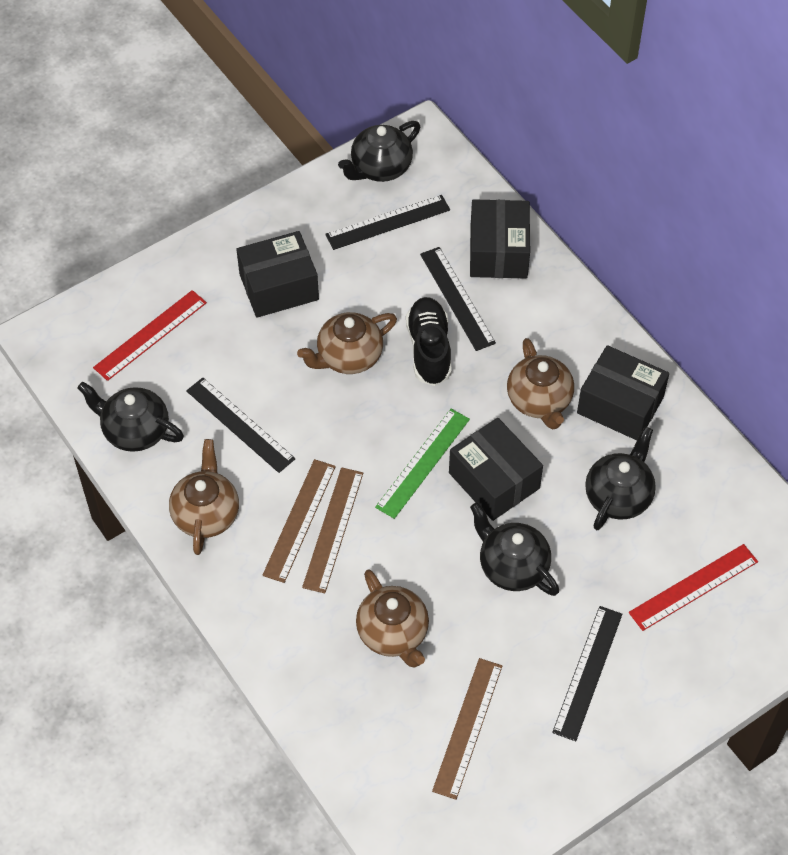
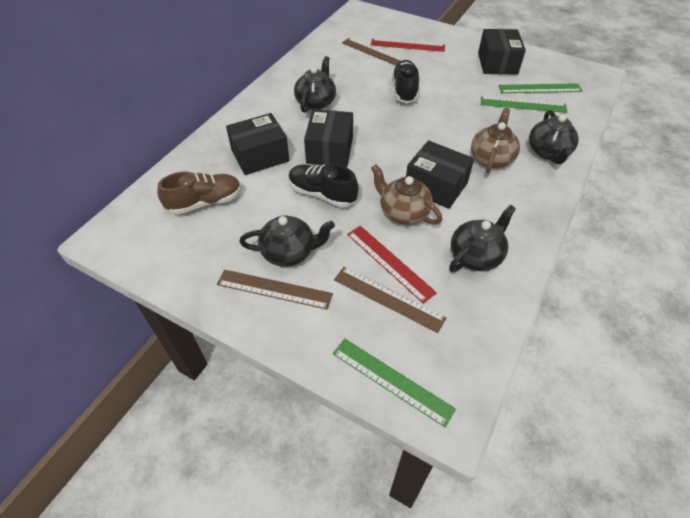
black ruler: 4 -> 0
black shoe: 1 -> 2
brown shoe: 0 -> 1
brown teapot: 4 -> 2
green ruler: 1 -> 3

